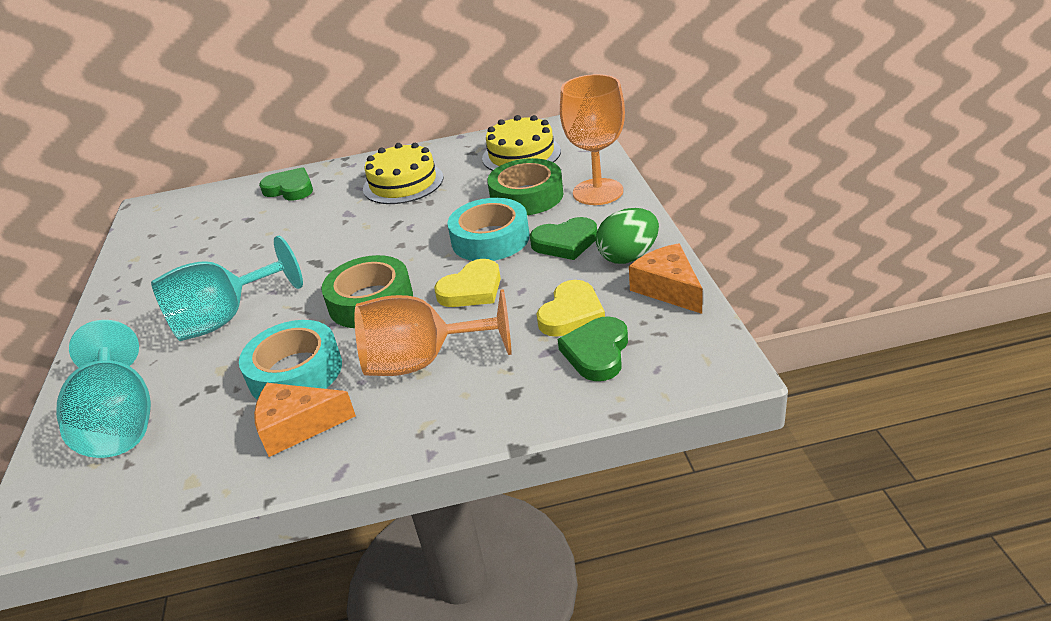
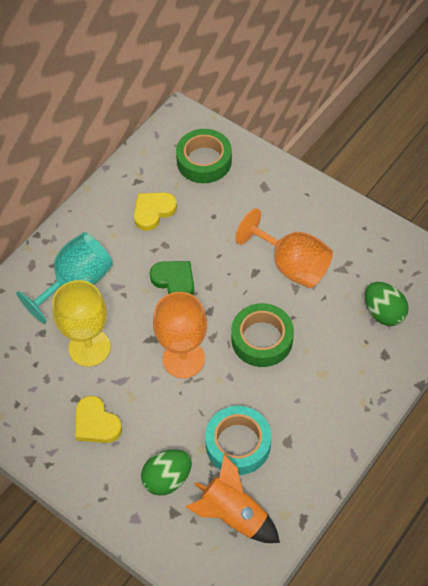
green egg: 1 -> 2
green heart: 3 -> 1
orange cheese: 2 -> 0
orange rocket: 0 -> 1
turquoise goblet: 2 -> 1
turquoise tape: 2 -> 1
yellow cake: 2 -> 0
yellow goblet: 0 -> 1

